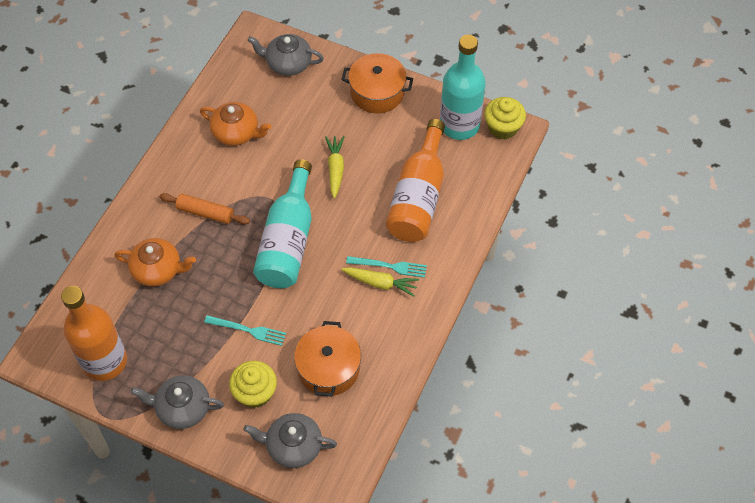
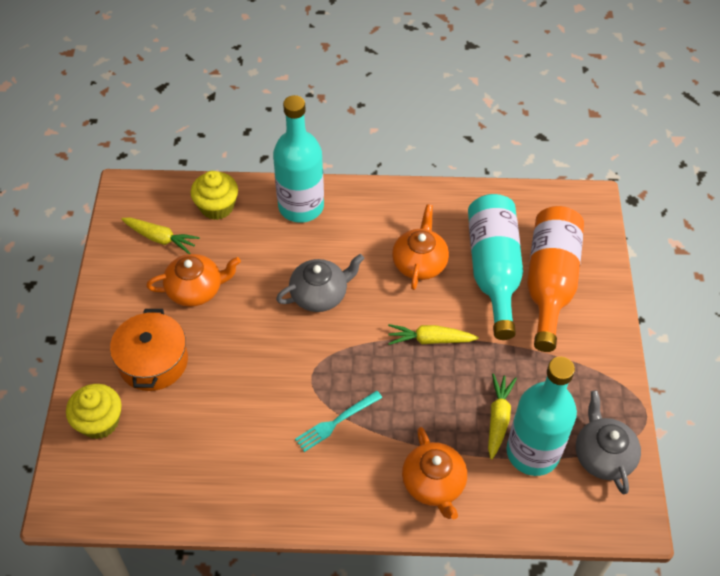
grey teapot: 3 -> 2
orange bottle: 2 -> 1
orange pot: 2 -> 1
orange rolling pin: 1 -> 0
orange teapot: 2 -> 3
turquoise bottle: 2 -> 3
turquoise fork: 2 -> 1
yellow carrot: 2 -> 3

